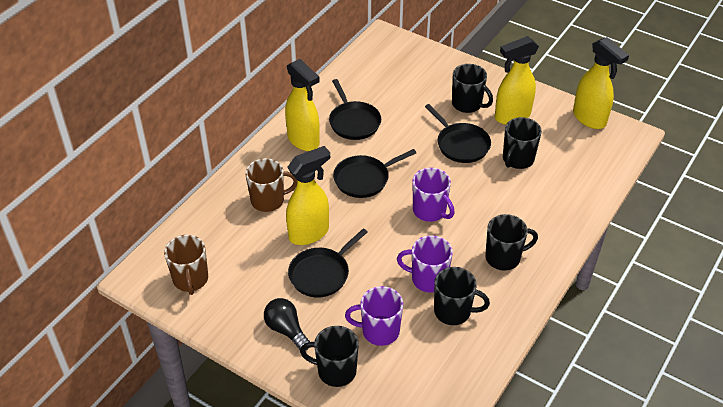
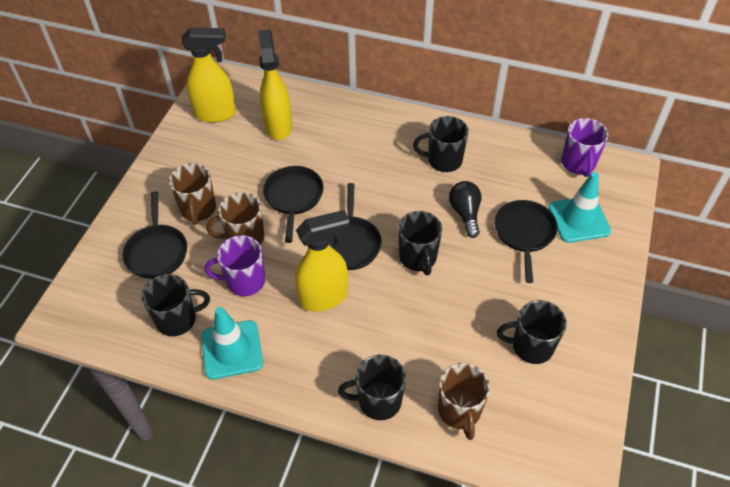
brown mug: 2 -> 3
purple mug: 3 -> 2
turquoise traffic cone: 0 -> 2
yellow spray bottle: 4 -> 3

